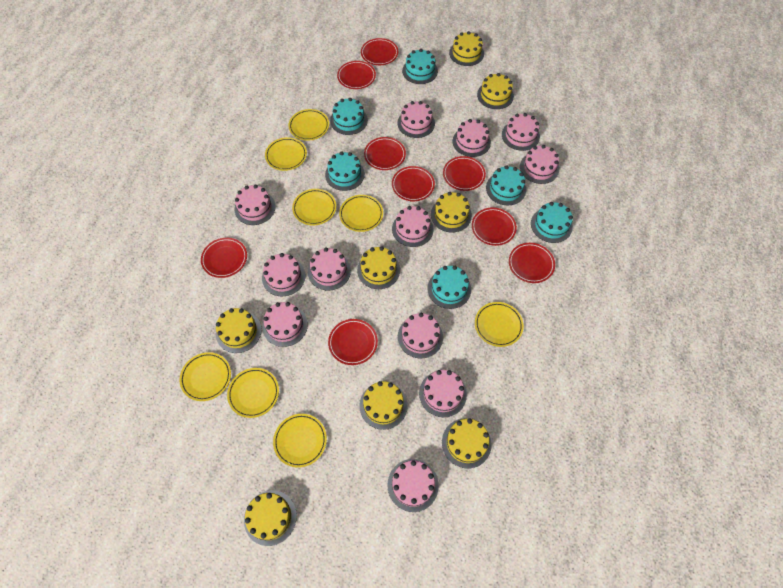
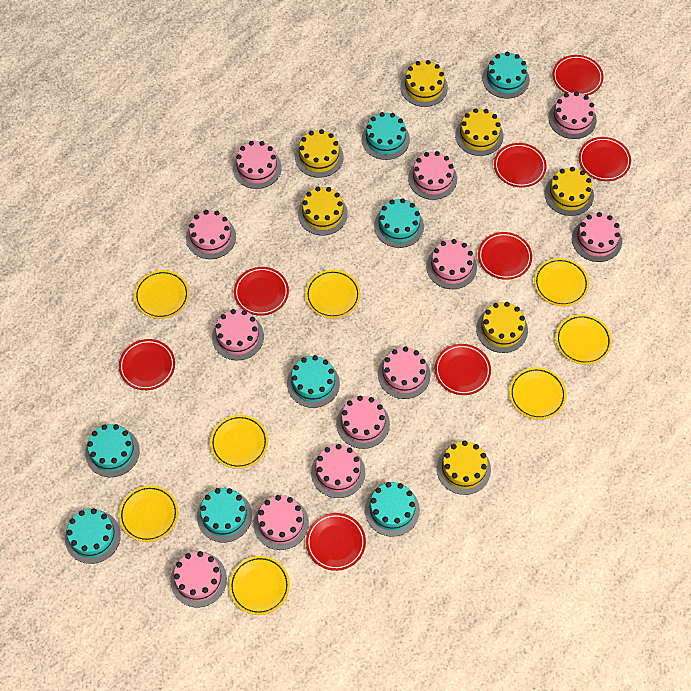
red plate: 9 -> 8
turquoise cake: 6 -> 8
yellow cake: 8 -> 7

